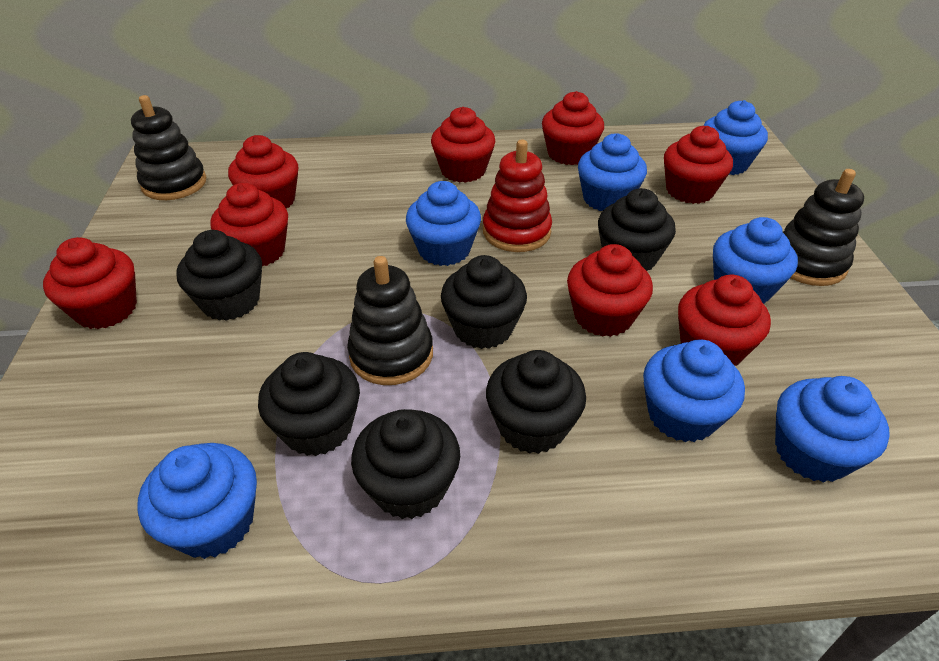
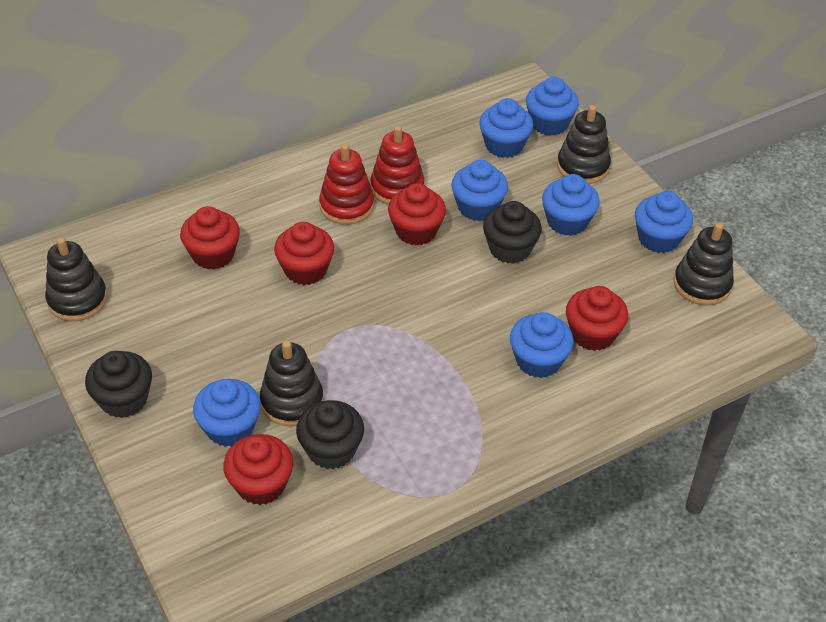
black cupcake: 6 -> 3
black stacking toy: 3 -> 4
red cupcake: 8 -> 5
red stacking toy: 1 -> 2

